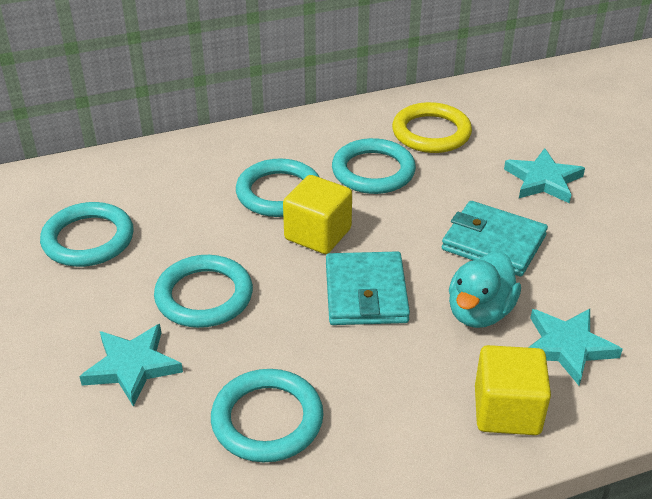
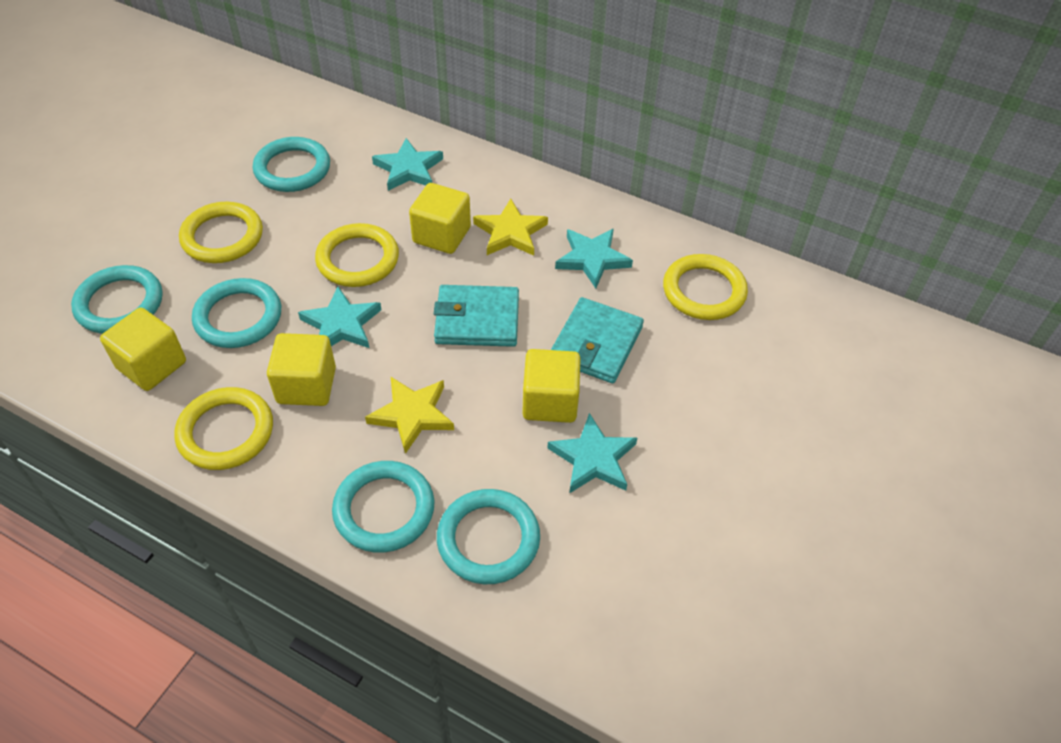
turquoise duck: 1 -> 0
turquoise star: 3 -> 4
yellow cube: 2 -> 4
yellow ring: 1 -> 4
yellow star: 0 -> 2

